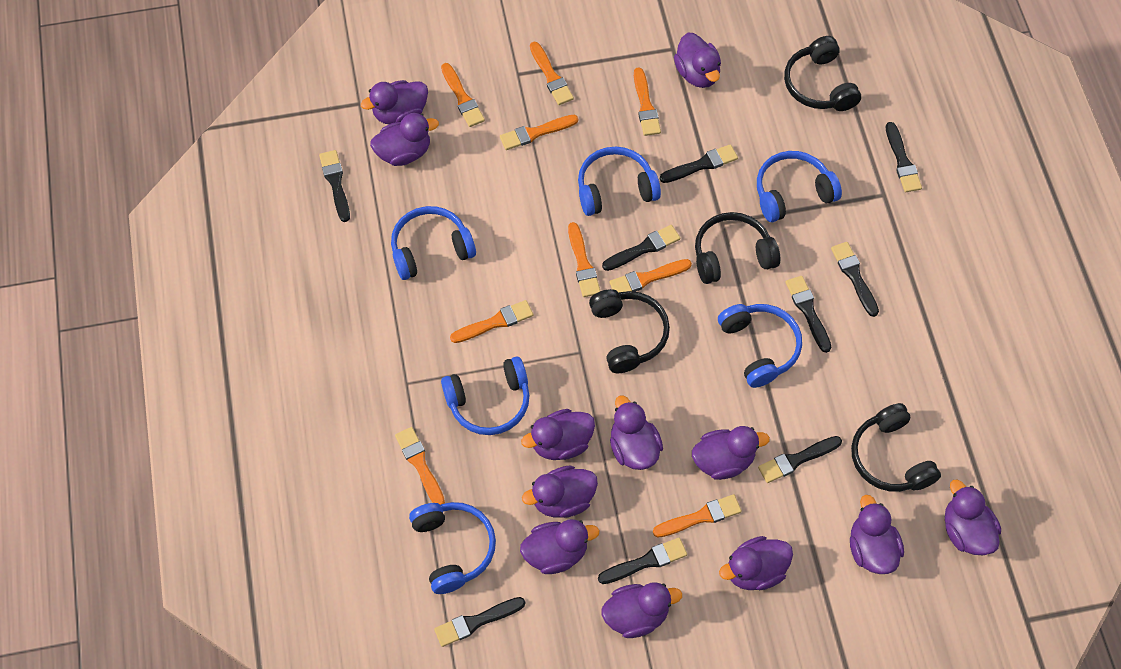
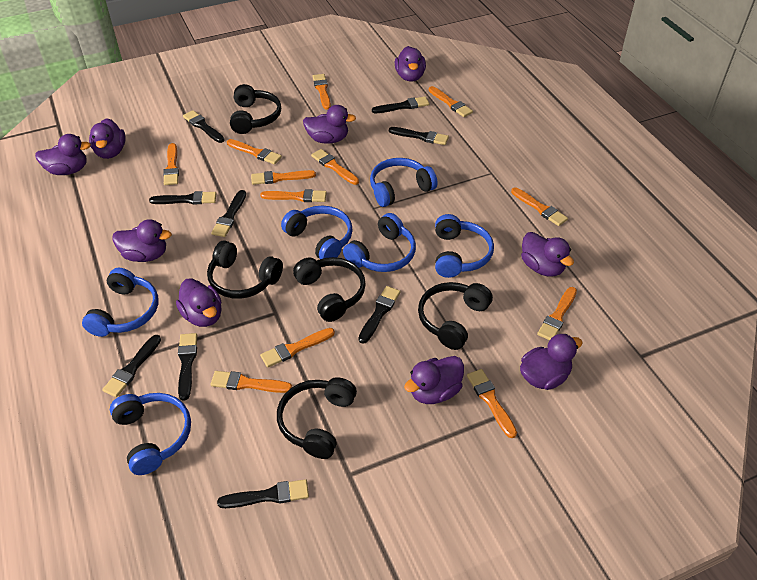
black headphones: 4 -> 5
orange brush: 9 -> 12
purple duck: 12 -> 9

